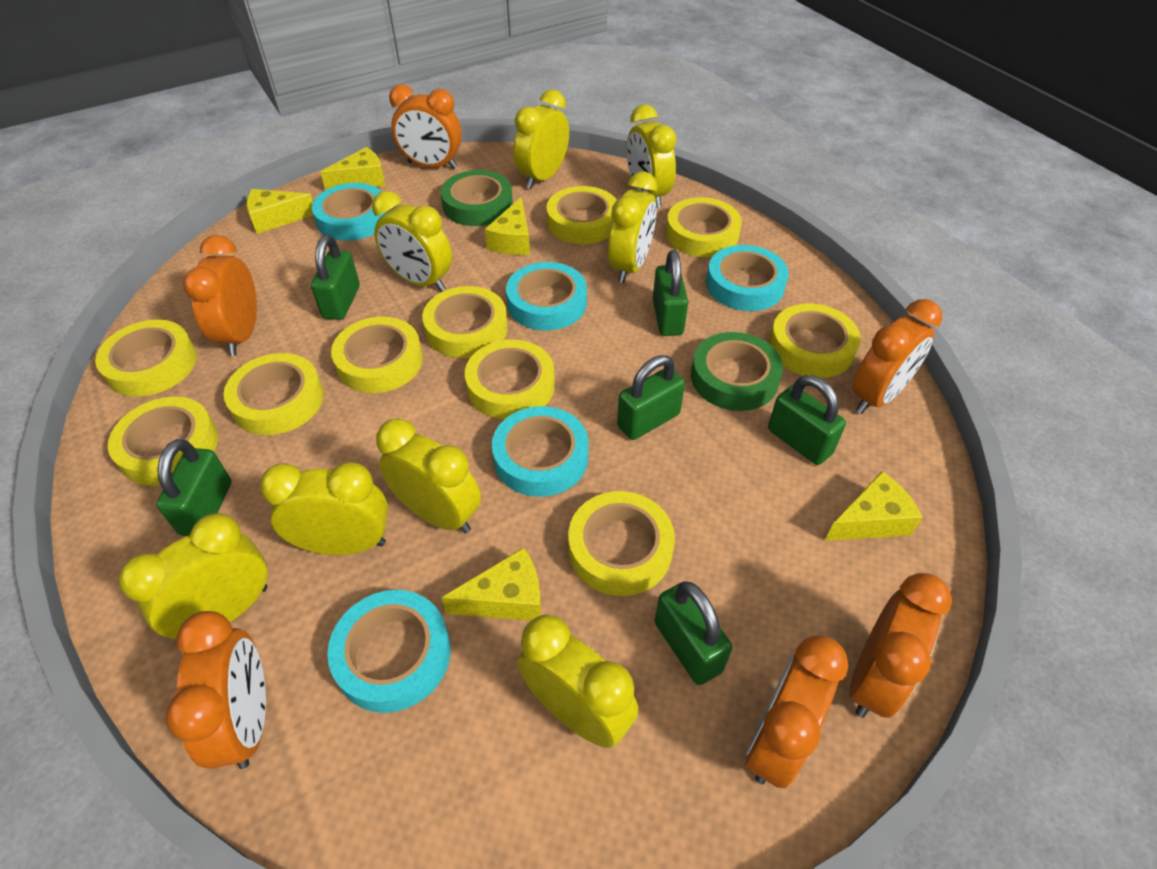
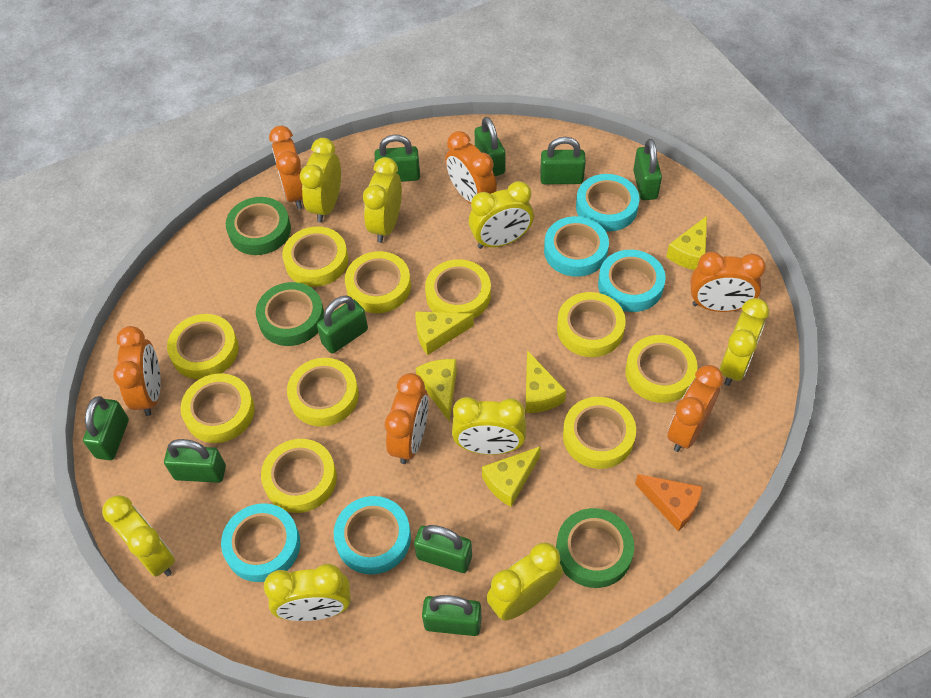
green padlock: 6 -> 9
green tape: 2 -> 3
orange cheese: 0 -> 1

